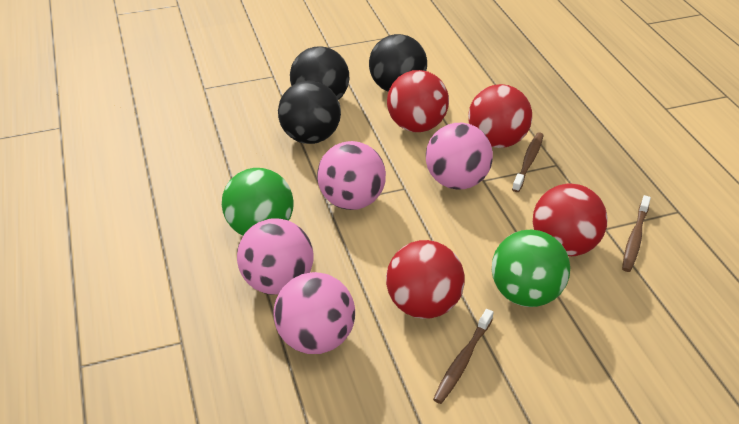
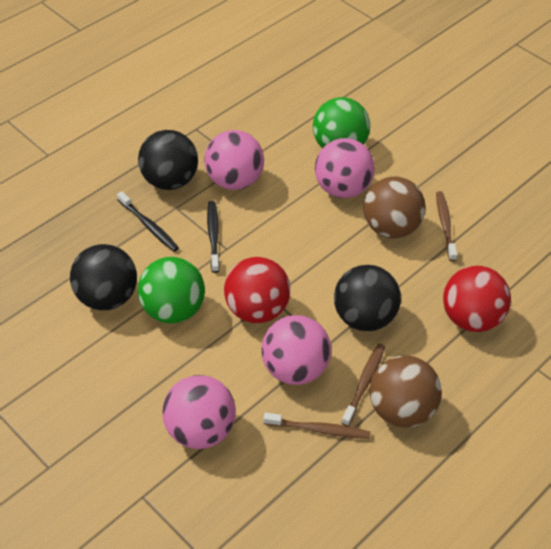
black toothbrush: 0 -> 2
brown ball: 0 -> 2
red ball: 4 -> 2

